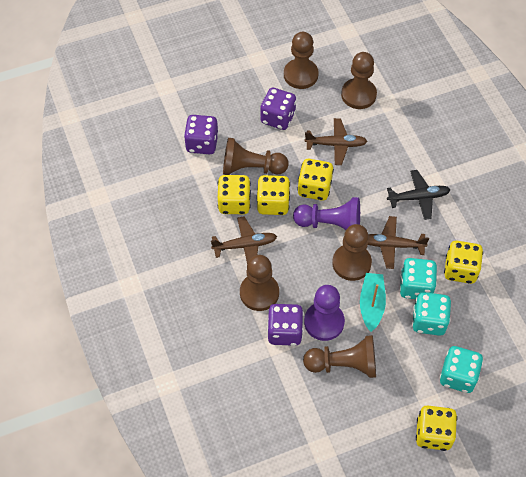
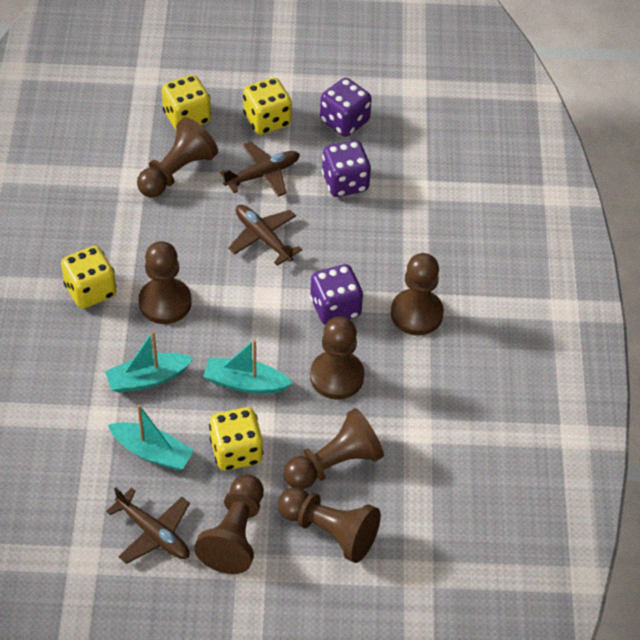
black plane: 1 -> 0
brown pawn: 6 -> 7
purple pawn: 2 -> 0
turquoise boat: 1 -> 3
turquoise dice: 3 -> 0
yellow dice: 5 -> 4

